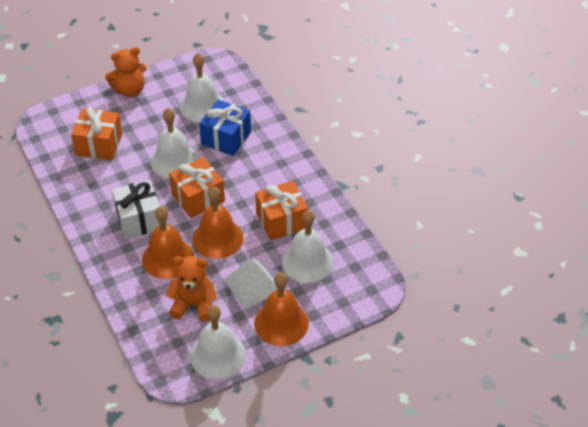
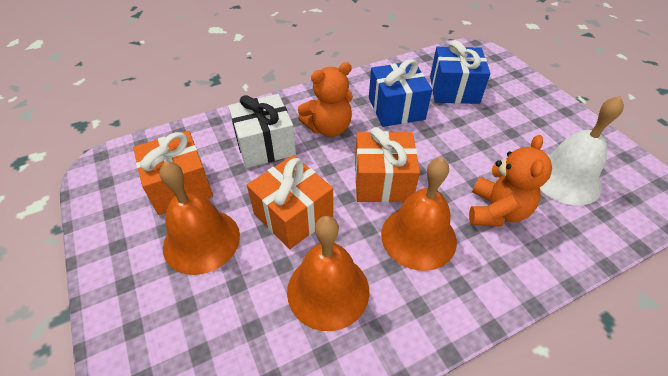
blue gift: 1 -> 2
white bell: 4 -> 1
white pyramid: 1 -> 0

